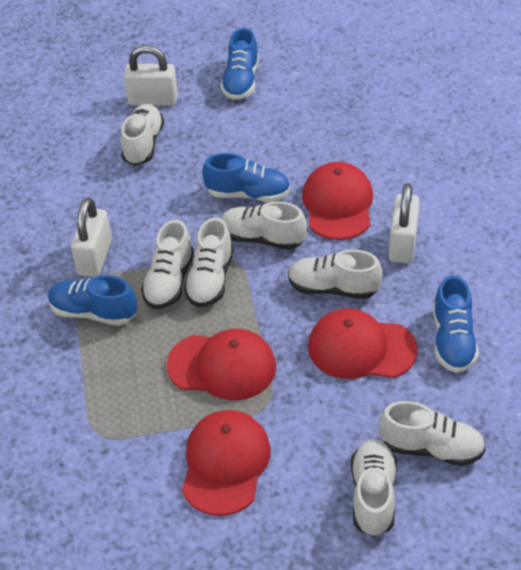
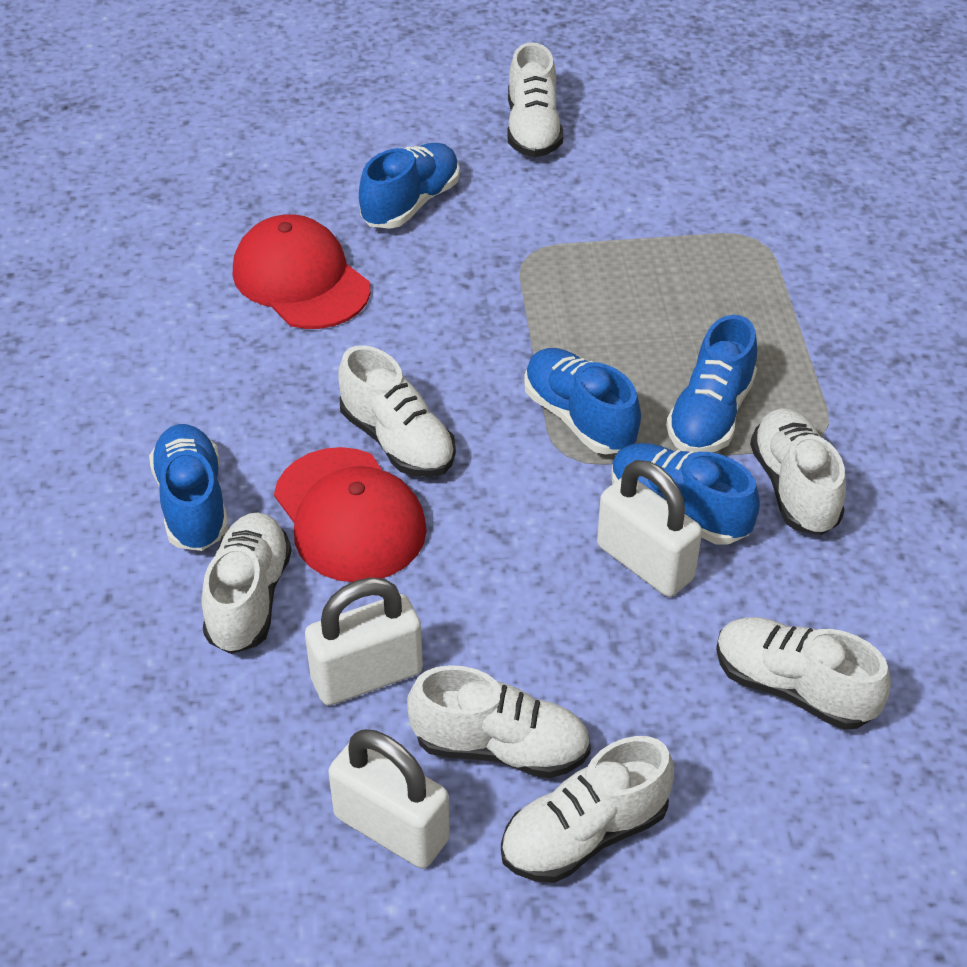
blue shoe: 4 -> 5
red cap: 4 -> 2

